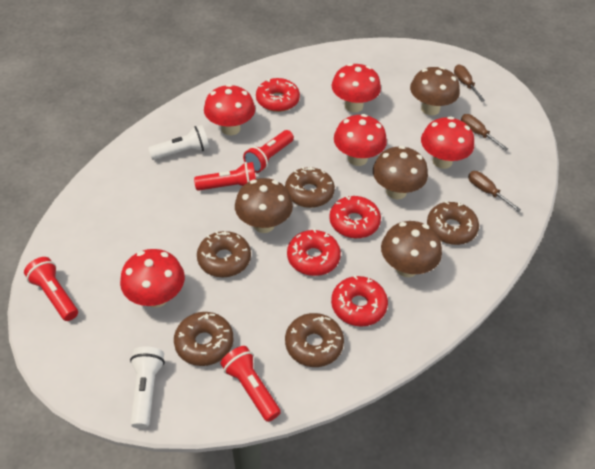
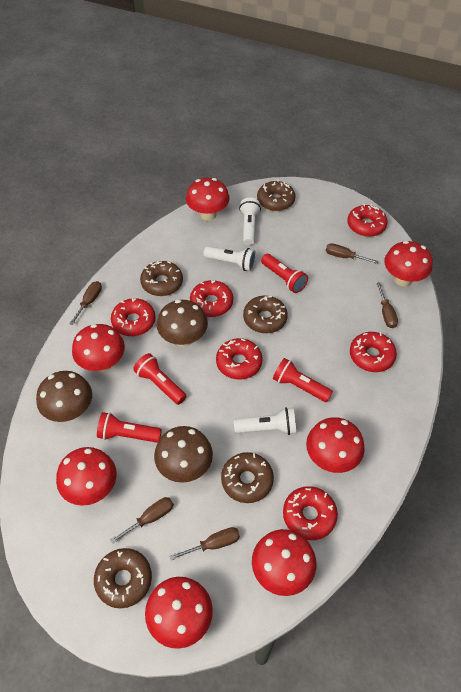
brown mushroom: 4 -> 3
brown screwdriver: 3 -> 5
red donut: 4 -> 6
red mushroom: 5 -> 7
white flashlight: 2 -> 3

